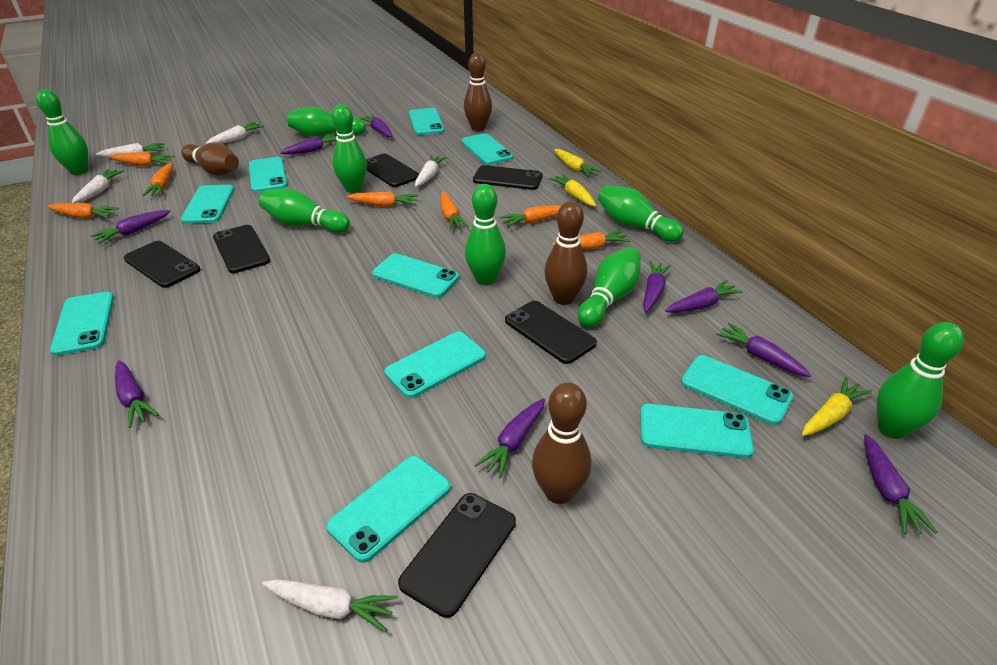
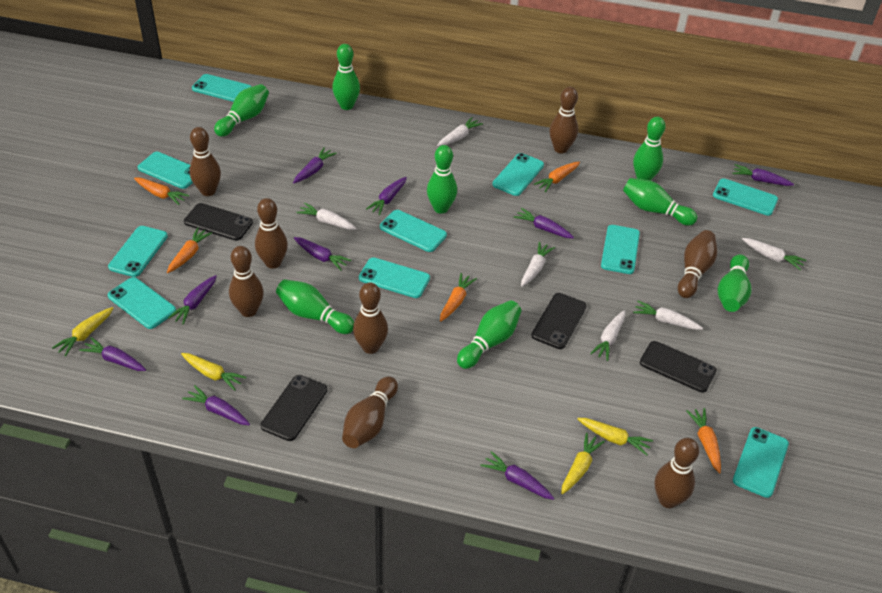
black phone: 6 -> 4
brown bowling pin: 4 -> 8
orange carrot: 7 -> 5
white carrot: 5 -> 6
yellow carrot: 3 -> 4

